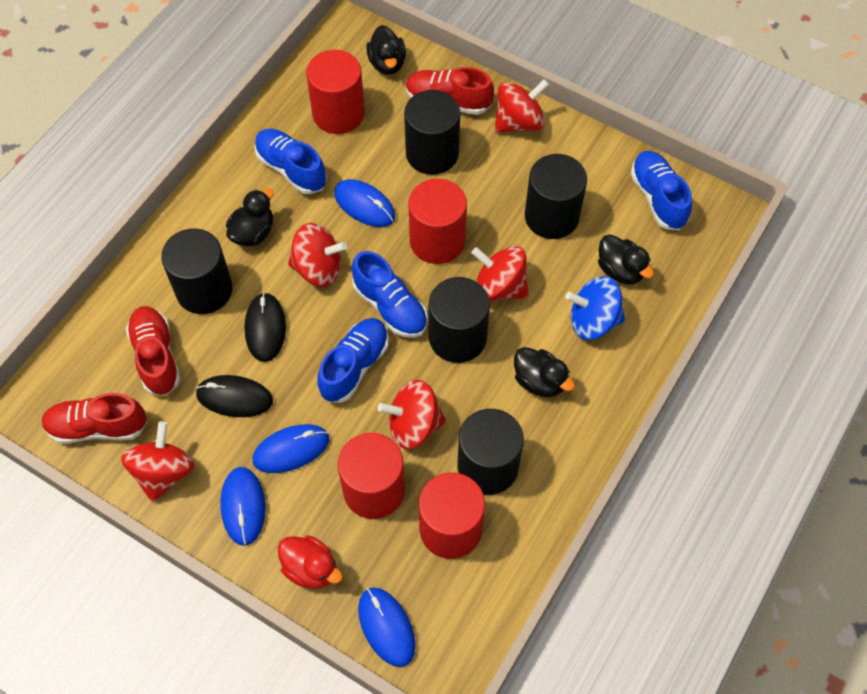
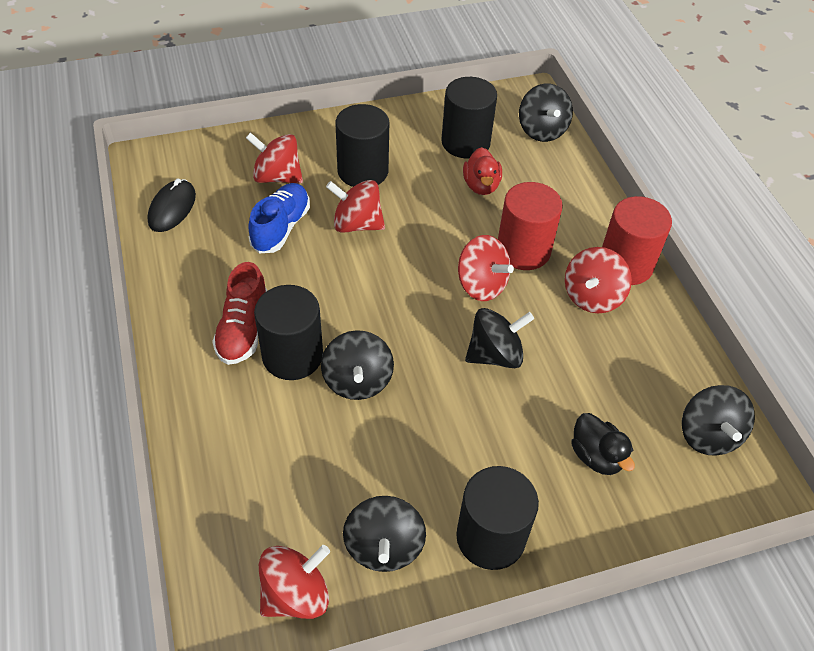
black cylinder: 5 -> 4
black duck: 4 -> 1
black mouse: 2 -> 1
black spinning top: 0 -> 5
blue mouse: 4 -> 0
blue shoe: 4 -> 1
blue spinning top: 1 -> 0
red cylinder: 4 -> 2
red shoe: 3 -> 1

